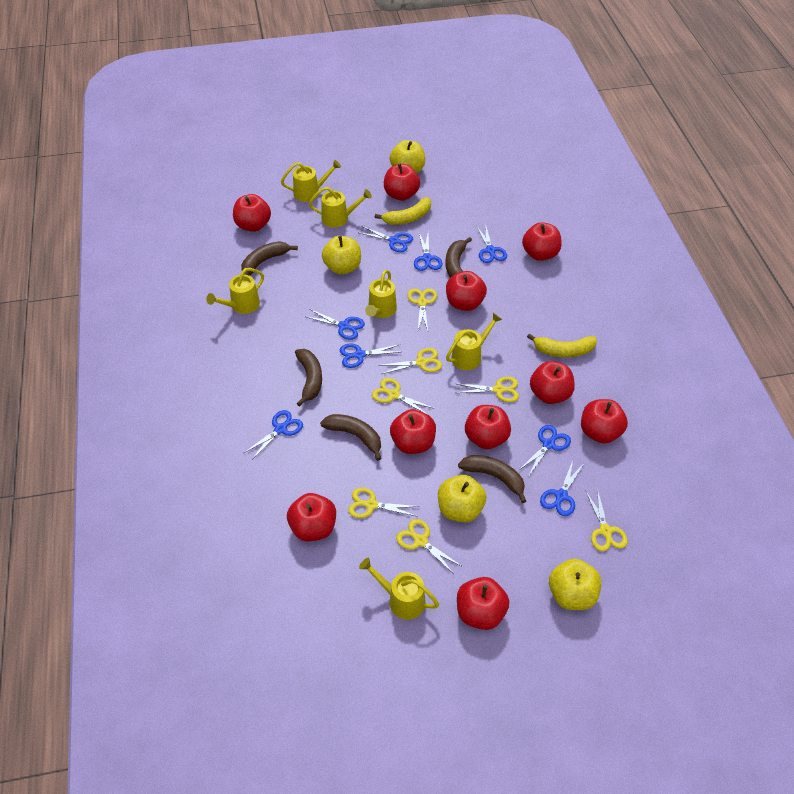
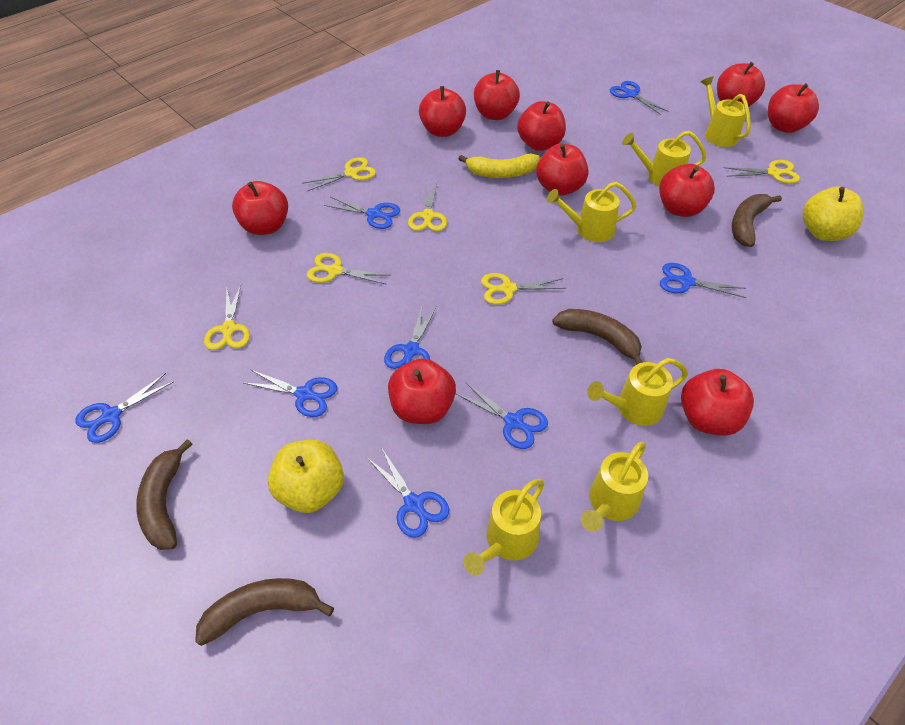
brown banana: 5 -> 4
yellow apple: 4 -> 2
yellow banana: 2 -> 1
yellow scissors: 7 -> 6

